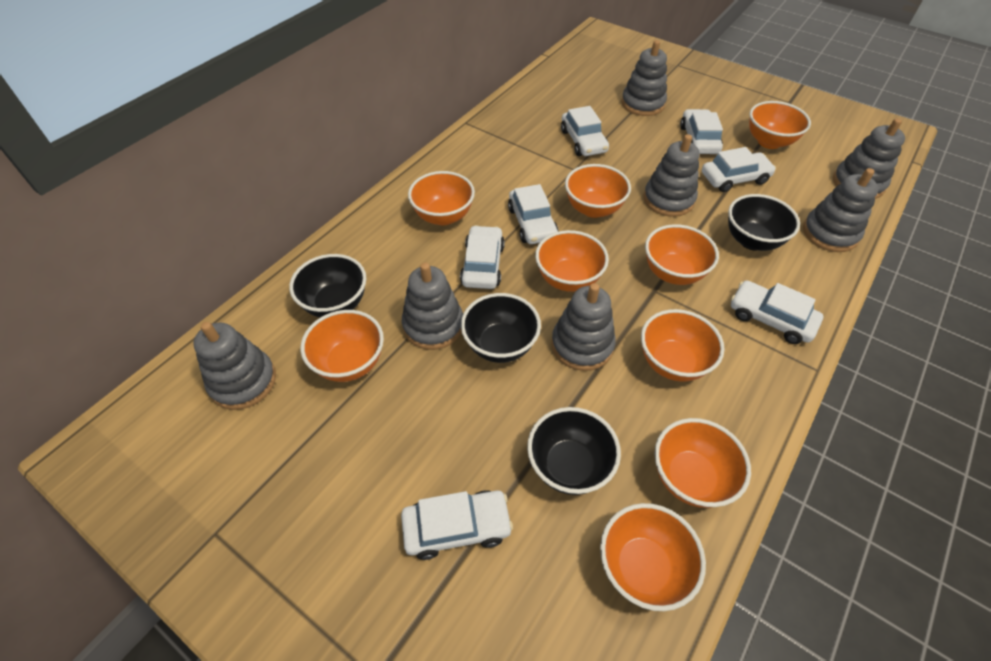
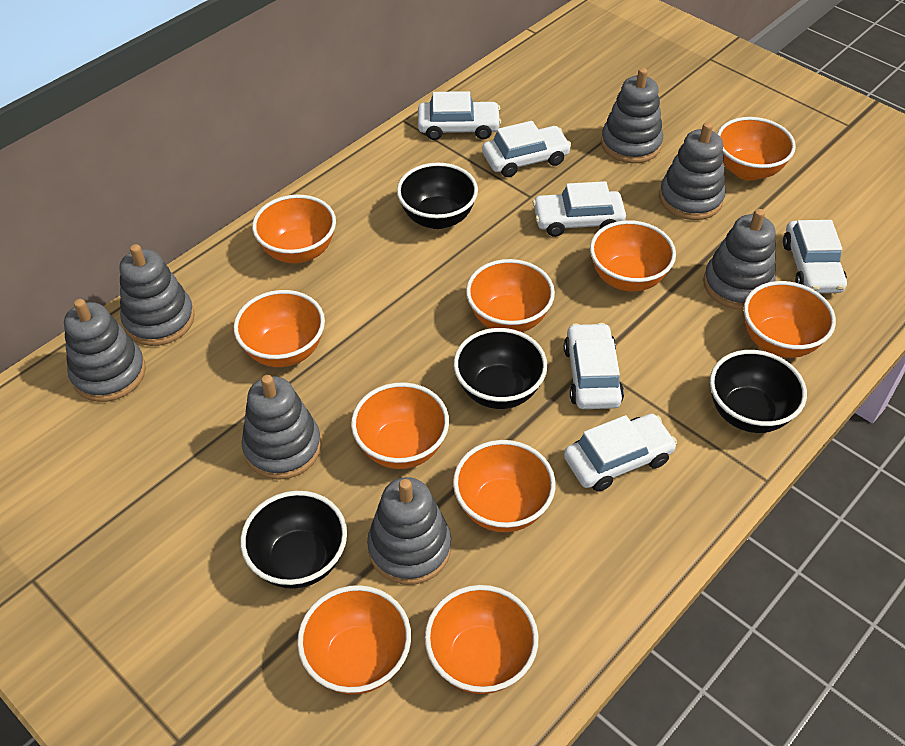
orange bowl: 9 -> 10
white car: 7 -> 6

